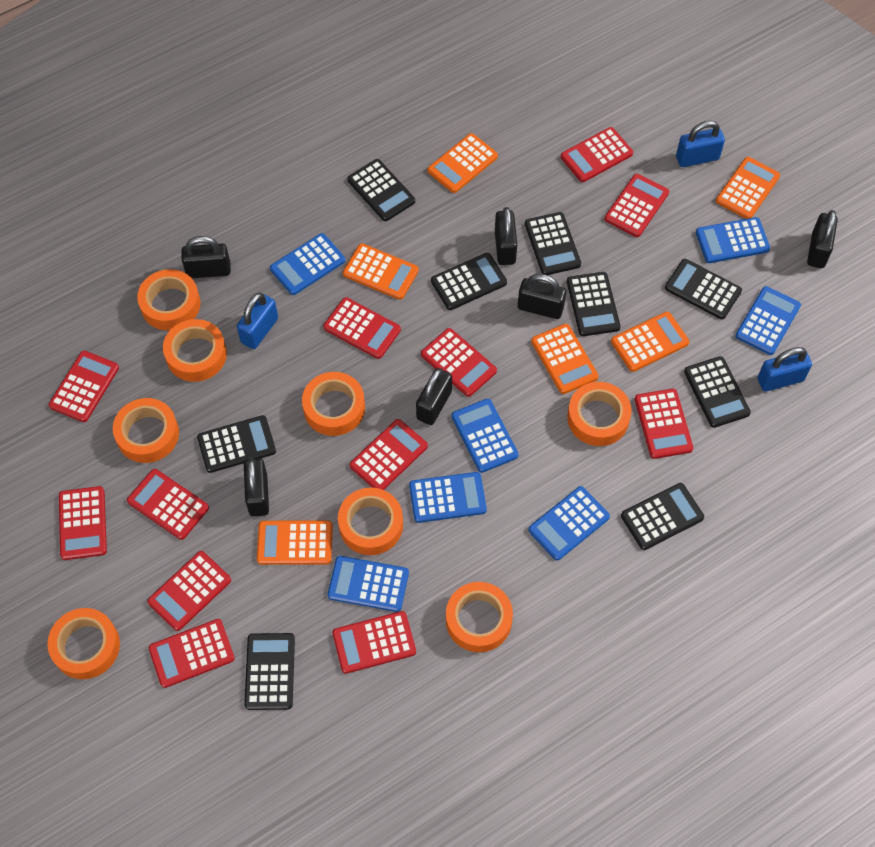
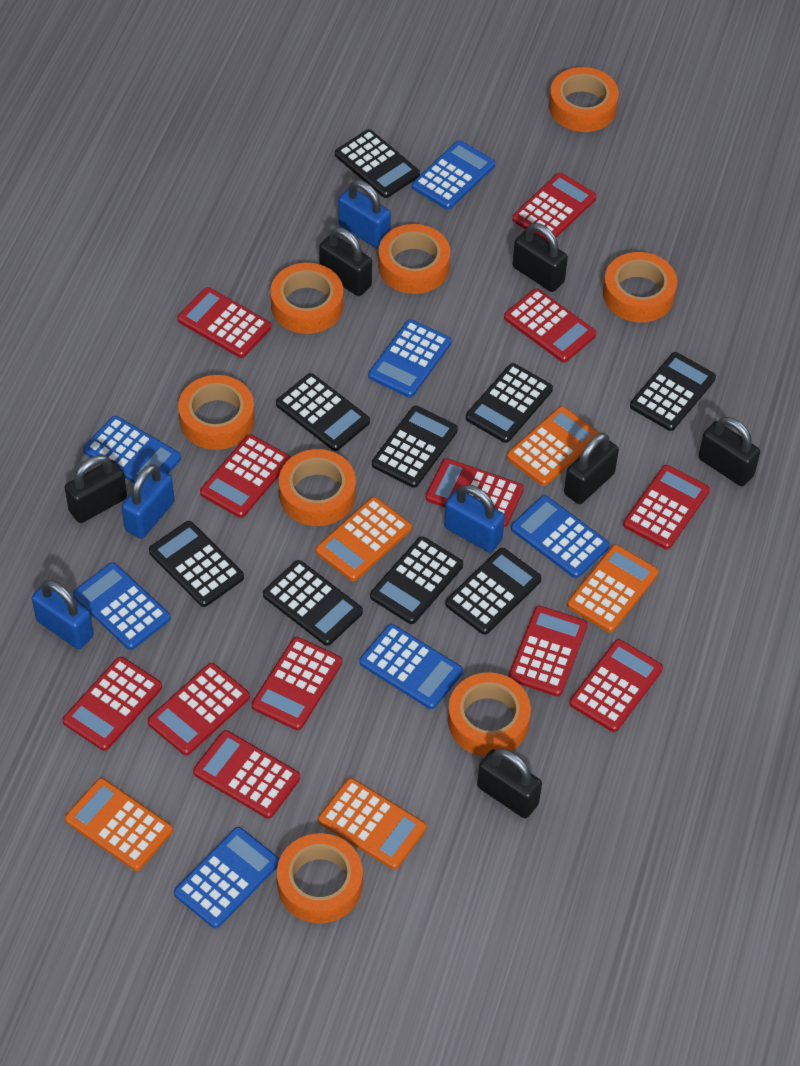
blue padlock: 3 -> 4
orange calculator: 6 -> 5

